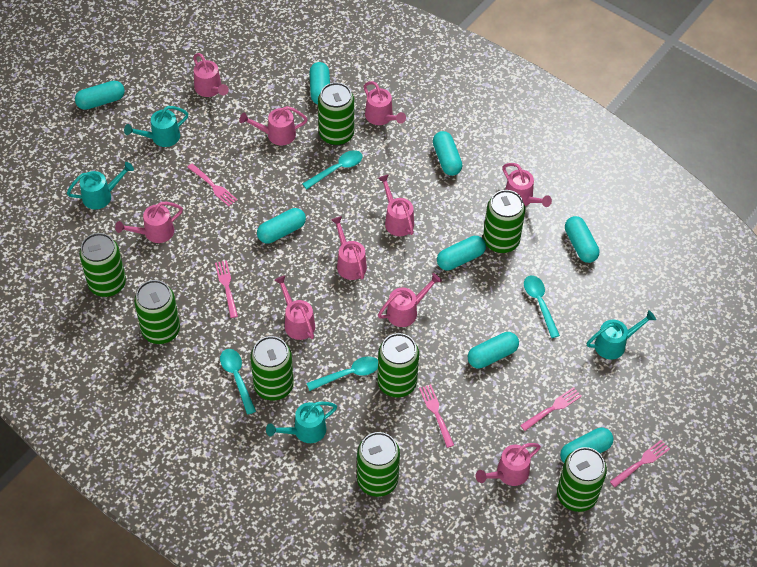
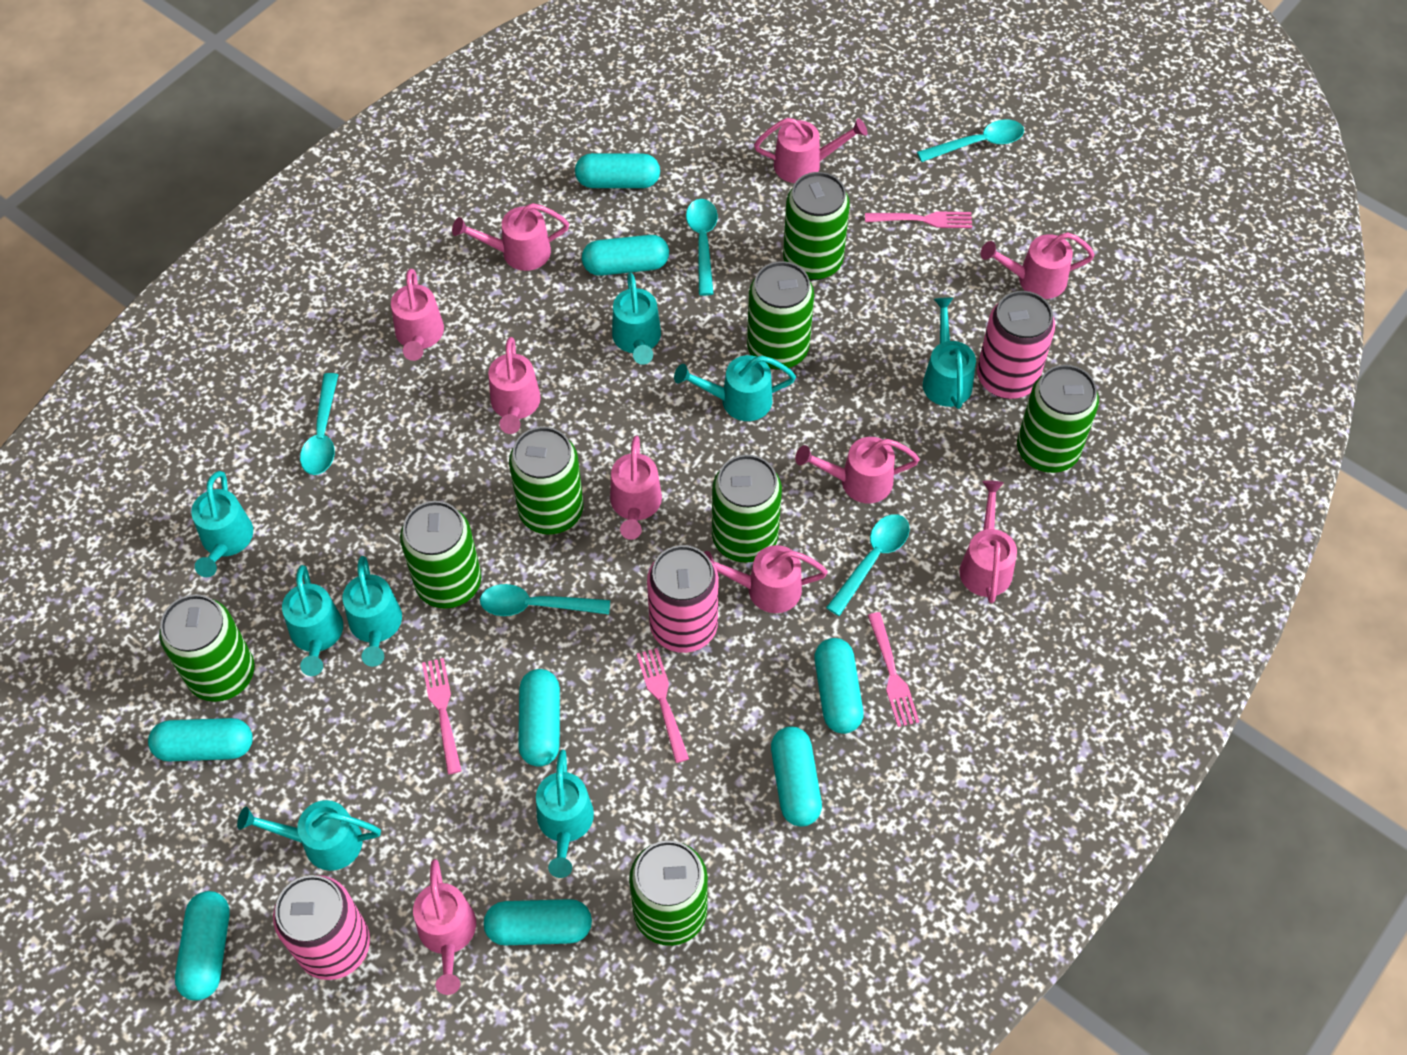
pink can: 0 -> 3
pink fork: 5 -> 4
turquoise spoon: 4 -> 5
turquoise watering can: 4 -> 8

